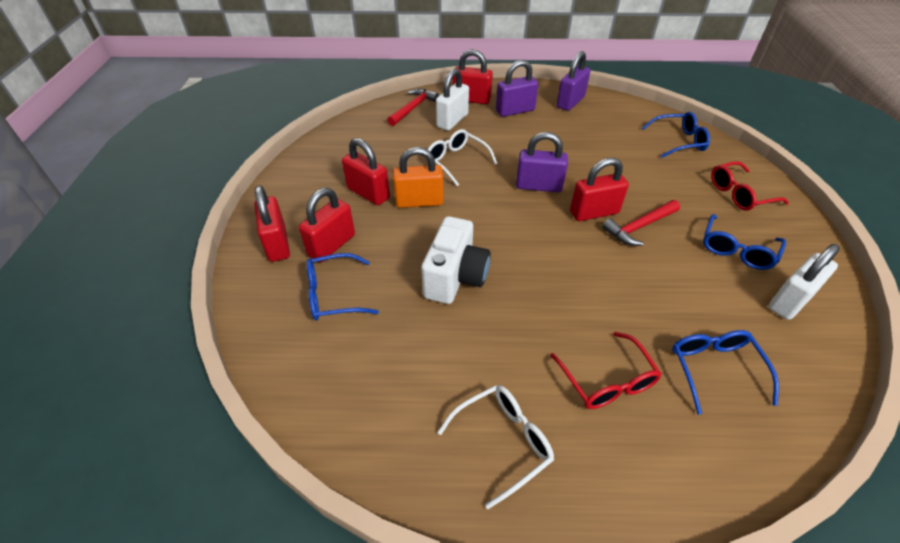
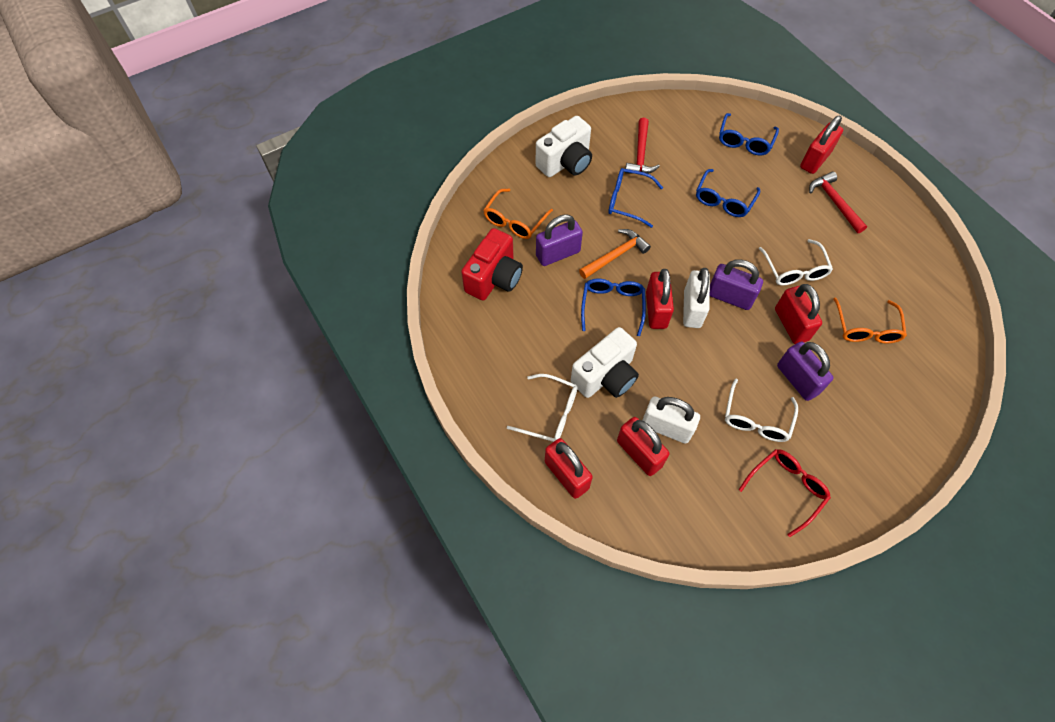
orange glasses: 0 -> 2
orange hammer: 0 -> 1
orange padlock: 1 -> 0
red camera: 0 -> 1
red glasses: 2 -> 1
white camera: 1 -> 2
white glasses: 2 -> 3

